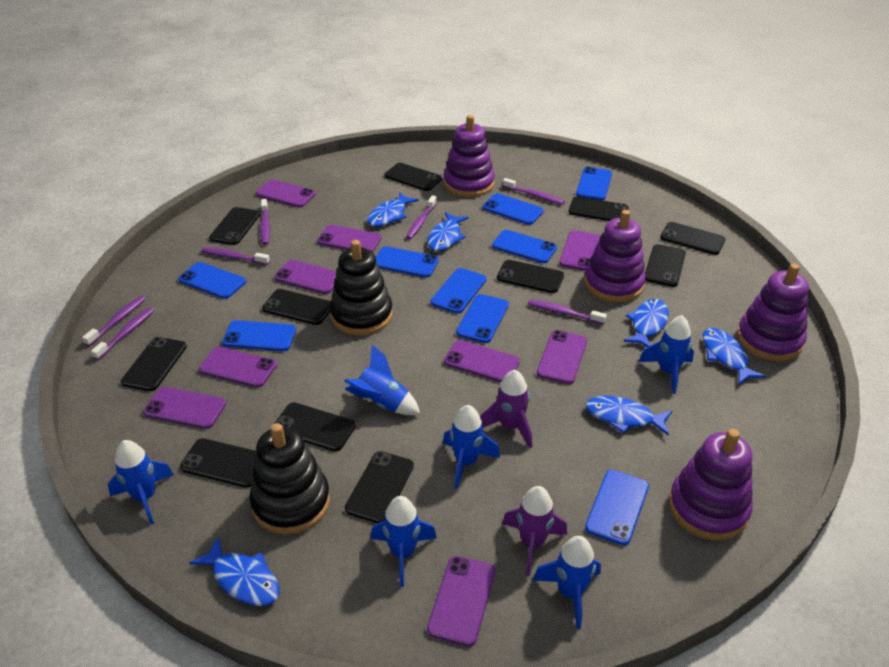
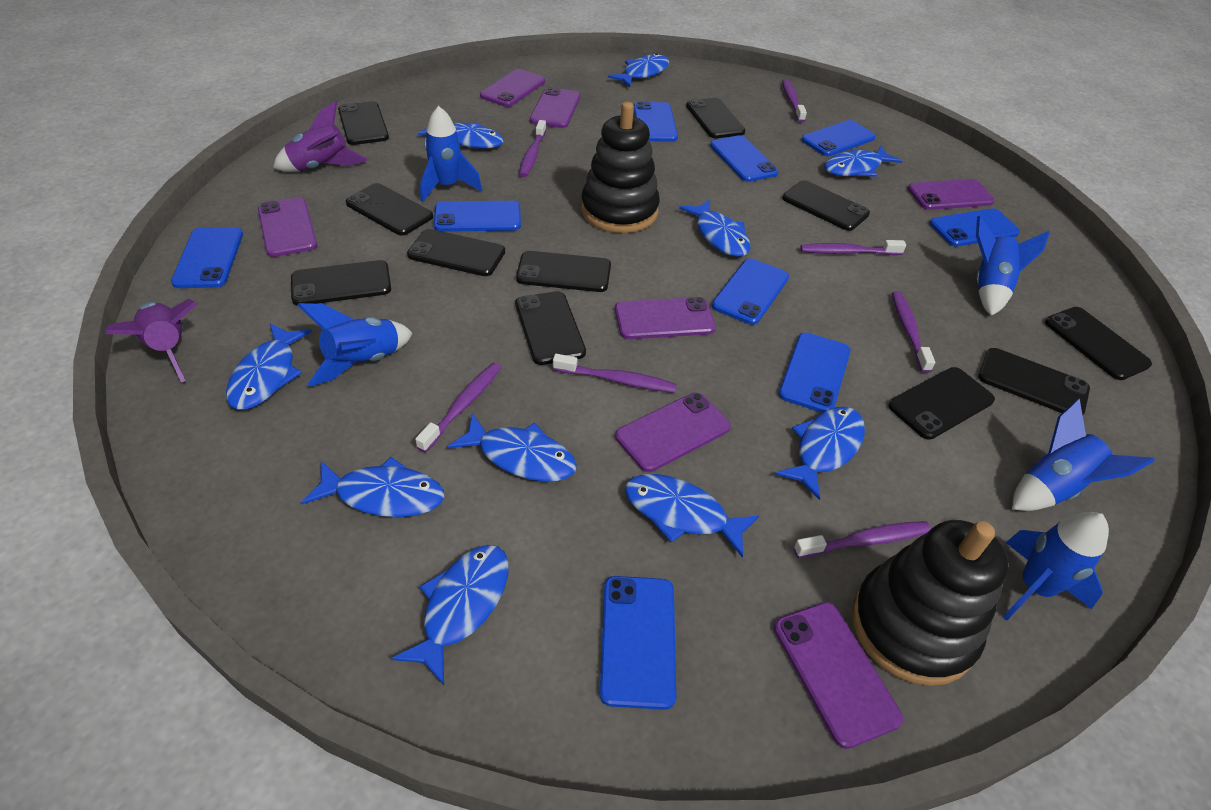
blue fish: 6 -> 10
blue rocket: 6 -> 5
purple phone: 9 -> 7
purple stacking toy: 4 -> 0

